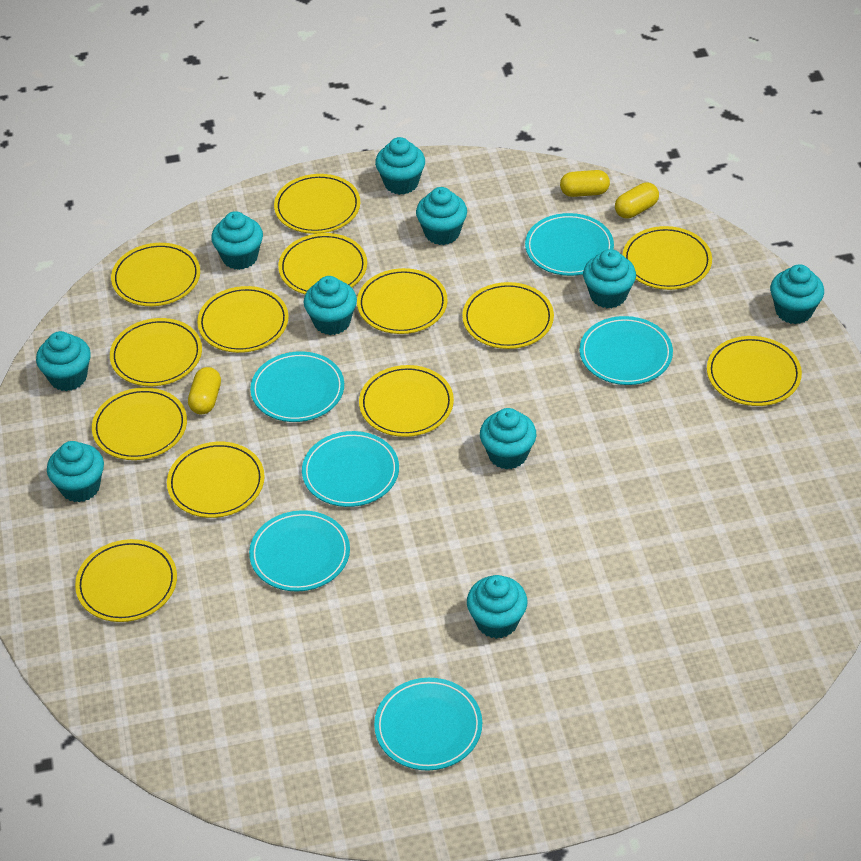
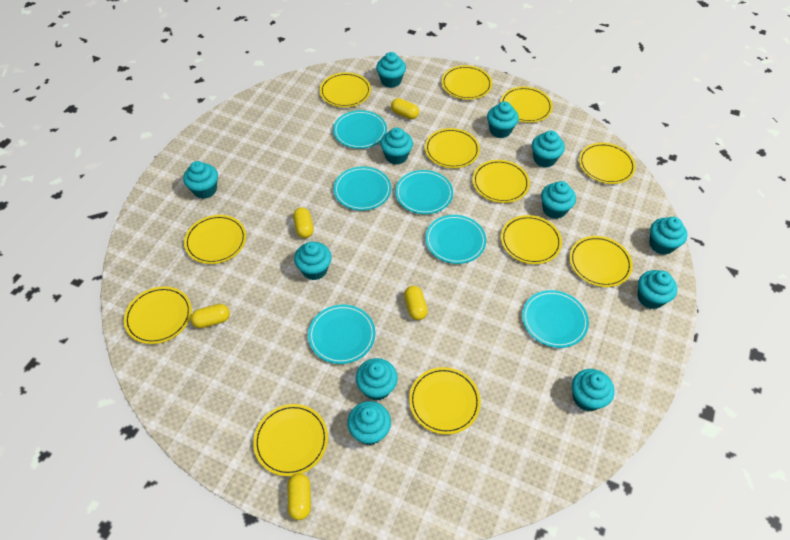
turquoise cupcake: 10 -> 12
yellow capsule: 3 -> 5
yellow plate: 13 -> 12

